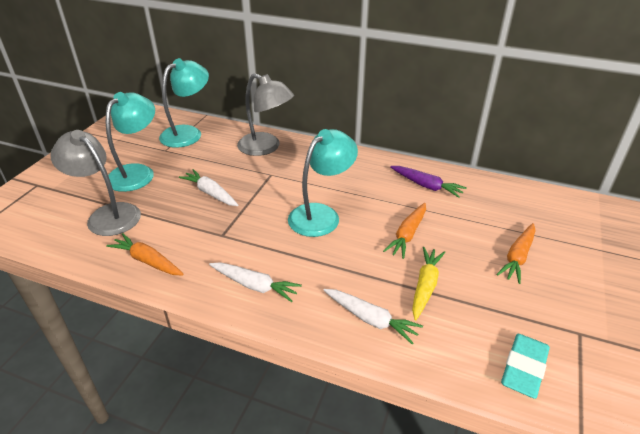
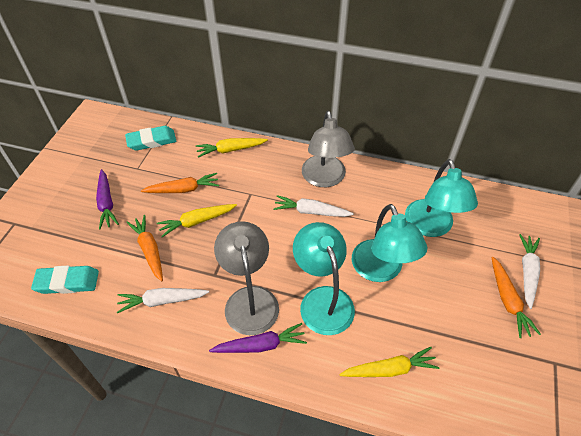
purple carrot: 1 -> 2
turquoise eraser: 1 -> 2
yellow carrot: 1 -> 3

